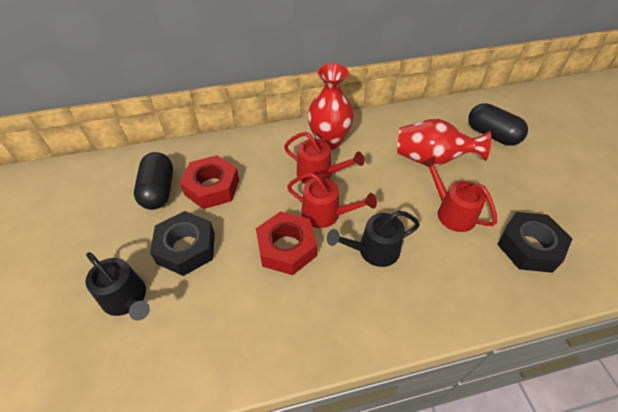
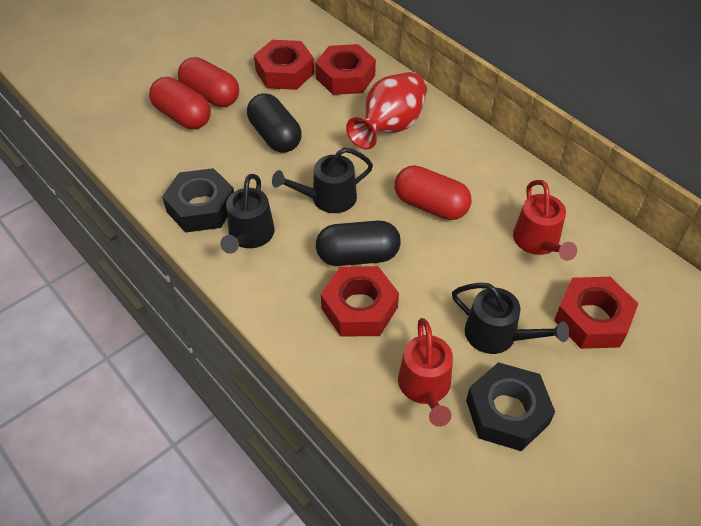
black watering can: 2 -> 3
red capsule: 0 -> 3
red nut: 2 -> 4
red vase: 2 -> 1
red watering can: 3 -> 2

